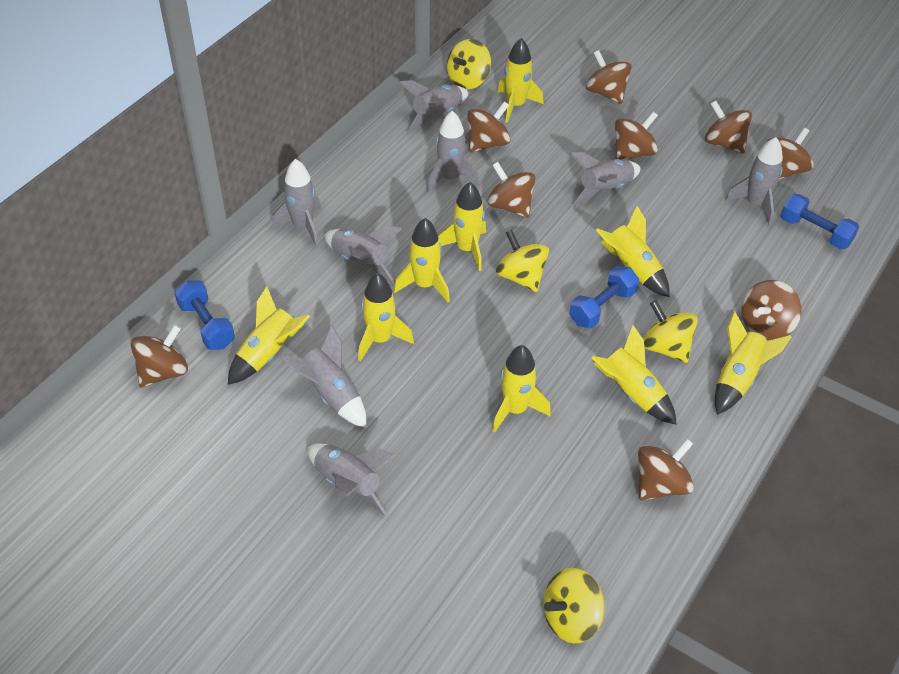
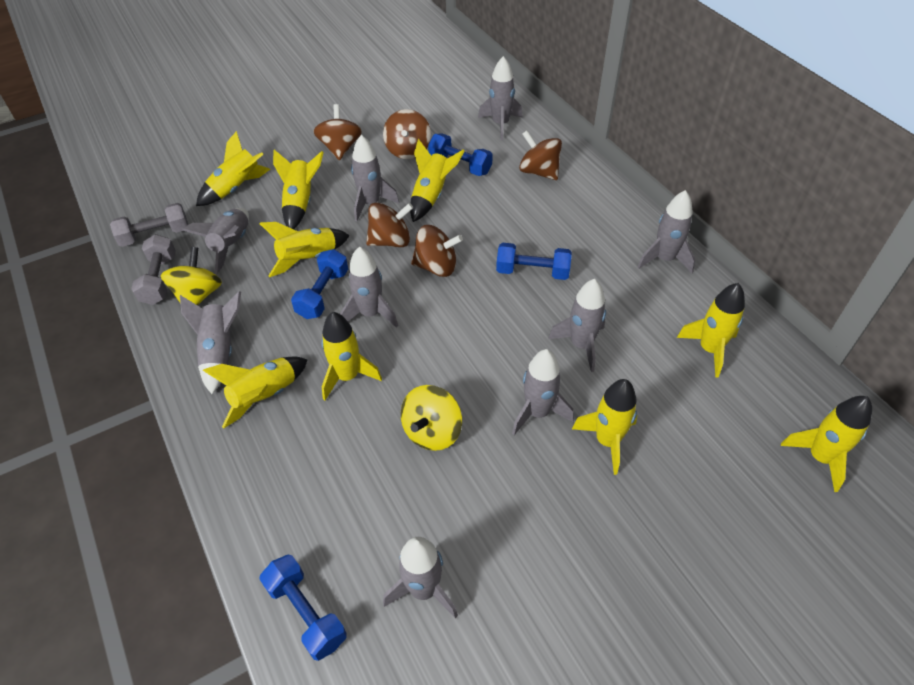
blue dumbbell: 3 -> 4
brown spinning top: 9 -> 5
grey dumbbell: 0 -> 2
grey rocket: 8 -> 9
yellow spinning top: 4 -> 2

